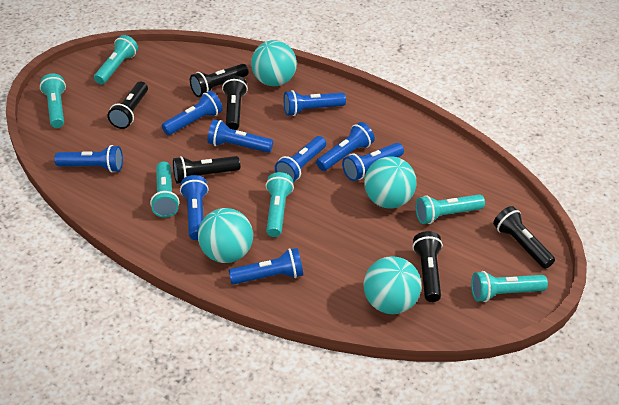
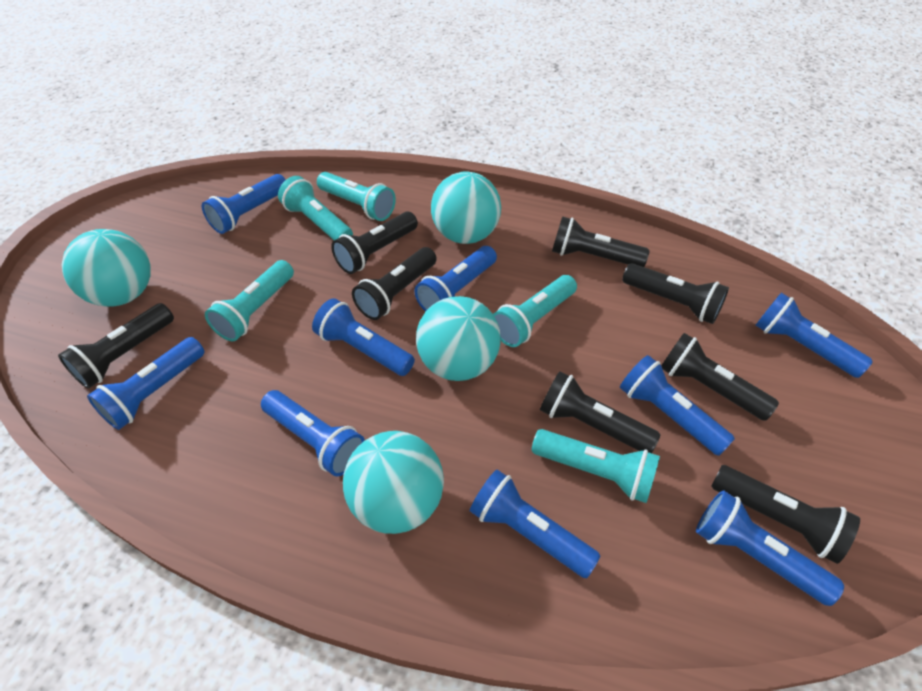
black flashlight: 6 -> 8
turquoise flashlight: 6 -> 5

